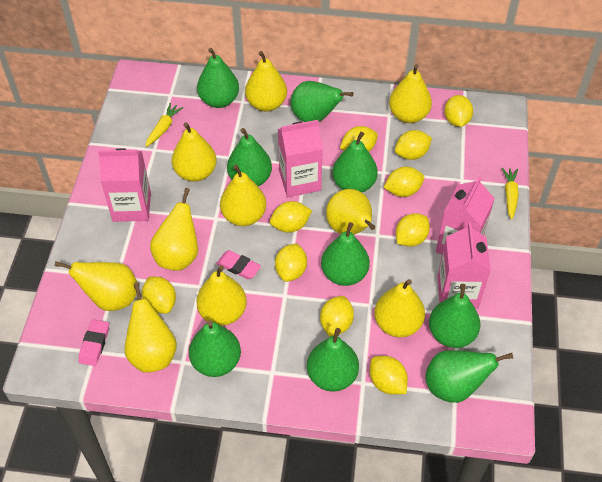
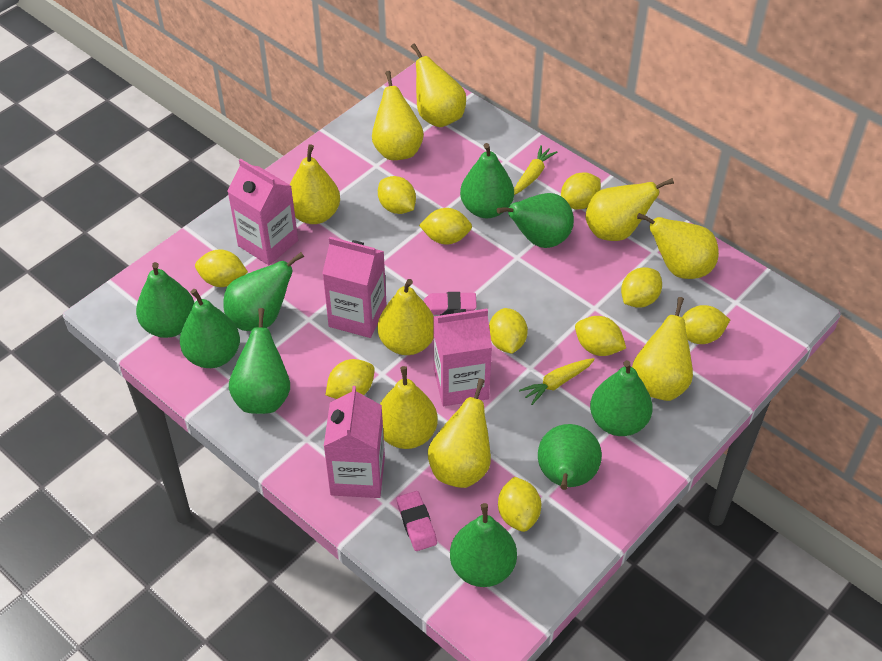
yellow pear: 10 -> 9

